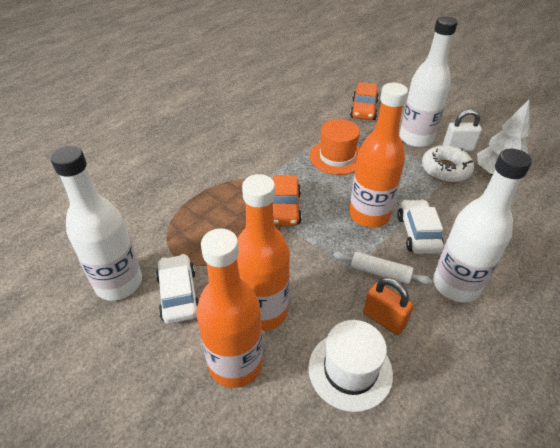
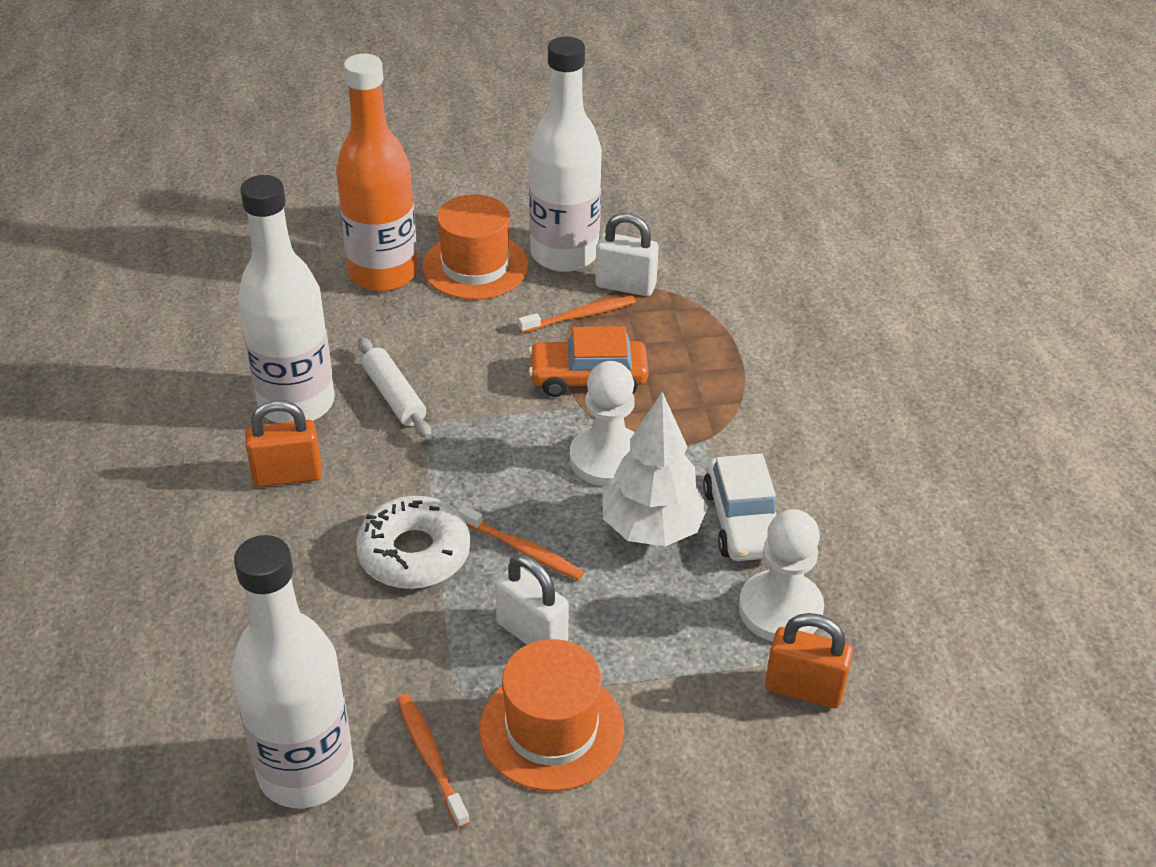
orange bottle: 3 -> 1
orange car: 2 -> 1
orange hat: 1 -> 2
orange padlock: 1 -> 2
orange toothbrush: 0 -> 3
white car: 2 -> 1
white hat: 1 -> 0
white padlock: 1 -> 2
white pawn: 0 -> 2

